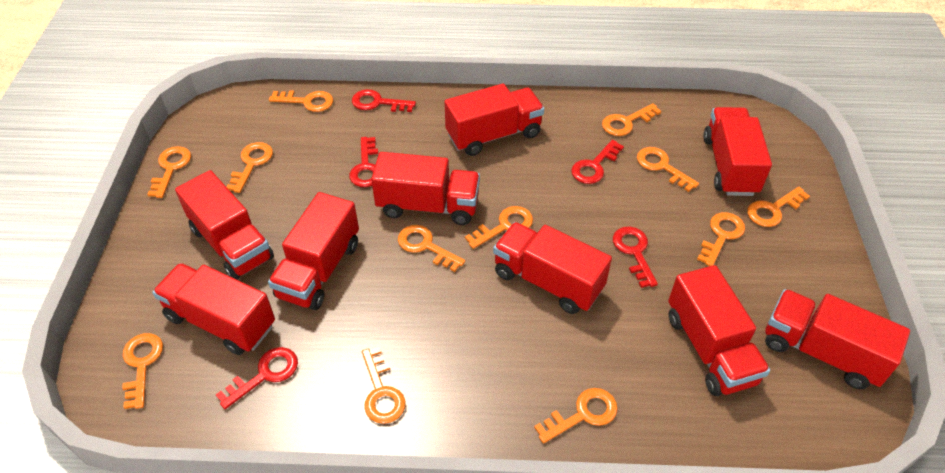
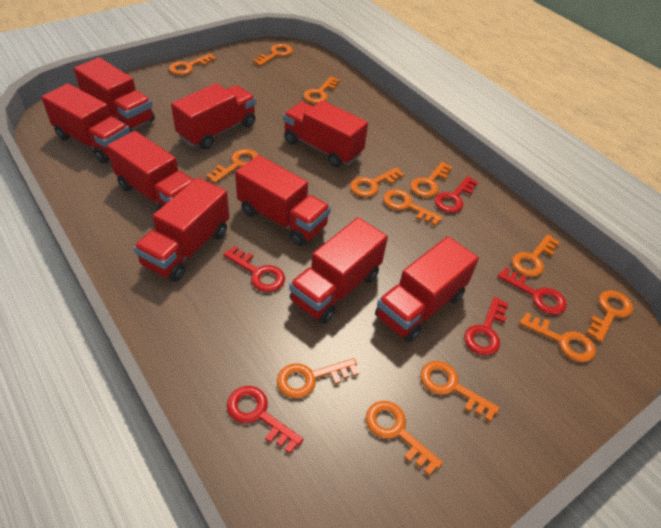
orange key: 12 -> 13

